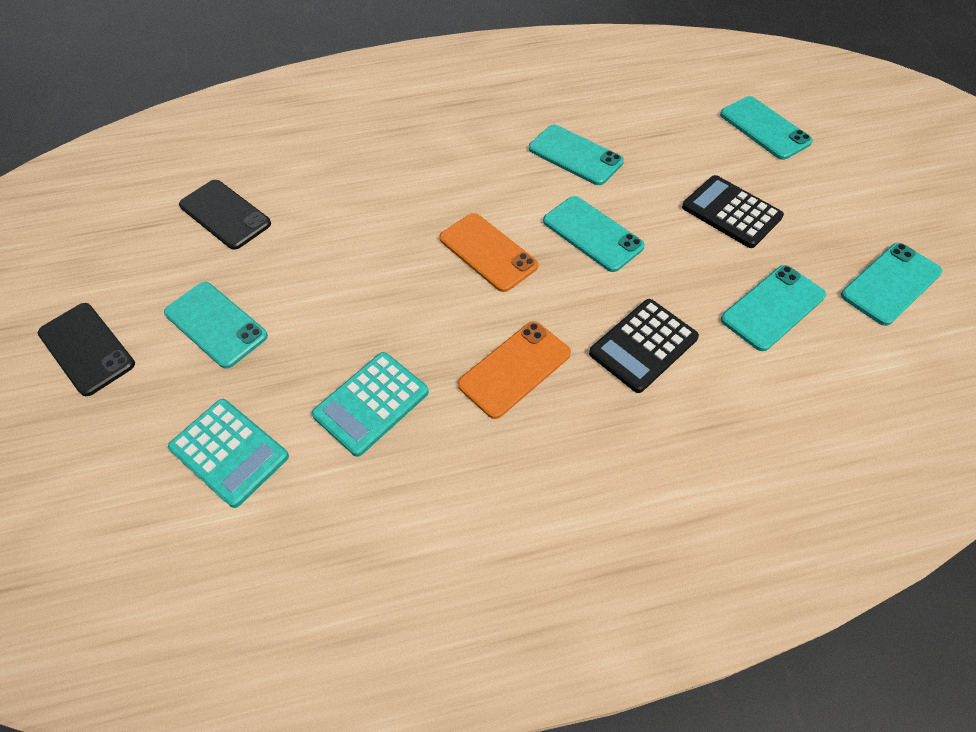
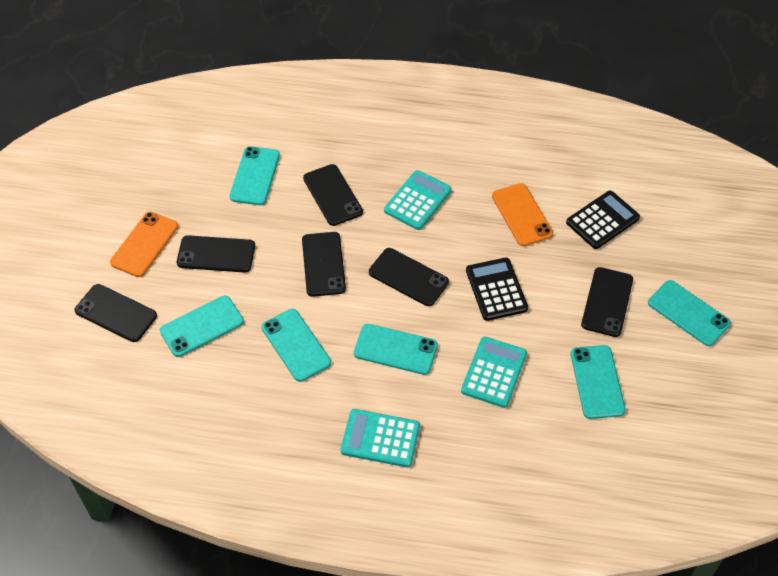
black phone: 2 -> 6
turquoise calculator: 2 -> 3

